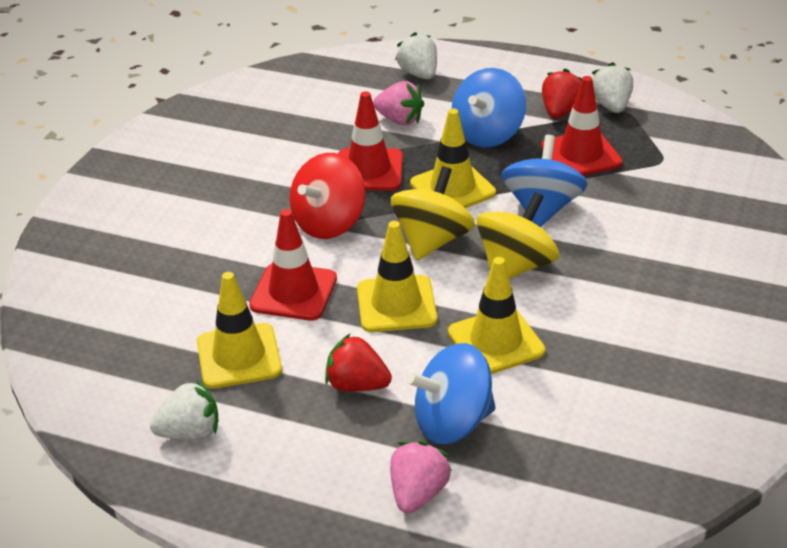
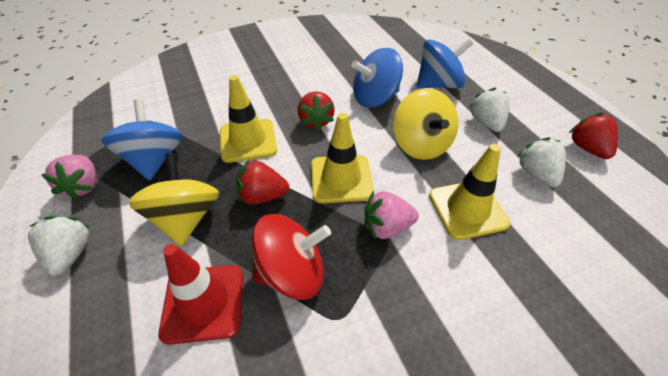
red strawberry: 2 -> 3
red traffic cone: 3 -> 1
yellow traffic cone: 4 -> 3

